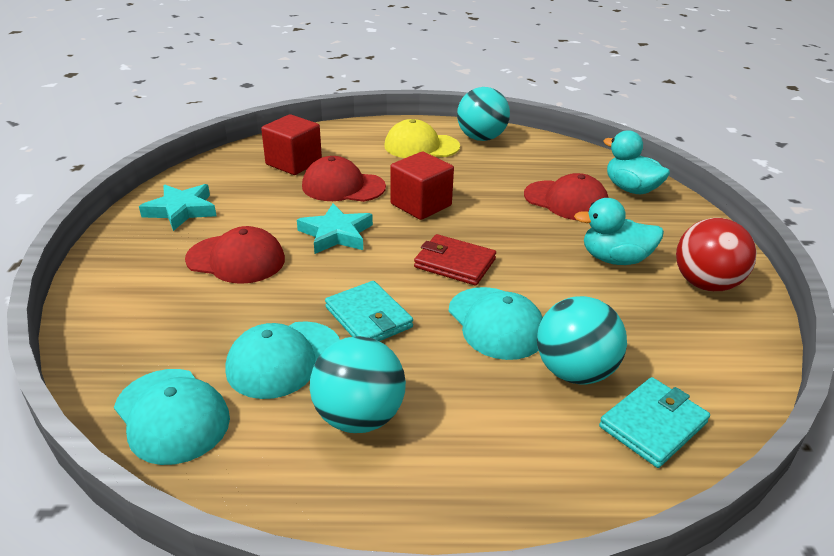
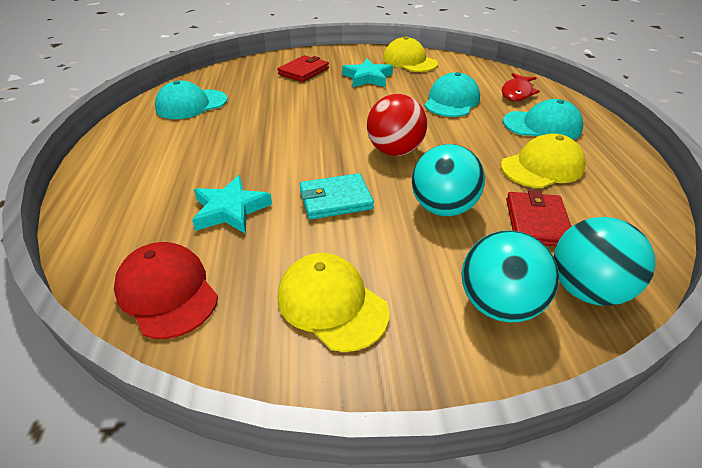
red cap: 3 -> 1
red cube: 2 -> 0
red fish: 0 -> 1
red wallet: 1 -> 2
turquoise duck: 2 -> 0
turquoise wallet: 2 -> 1
yellow cap: 1 -> 3

